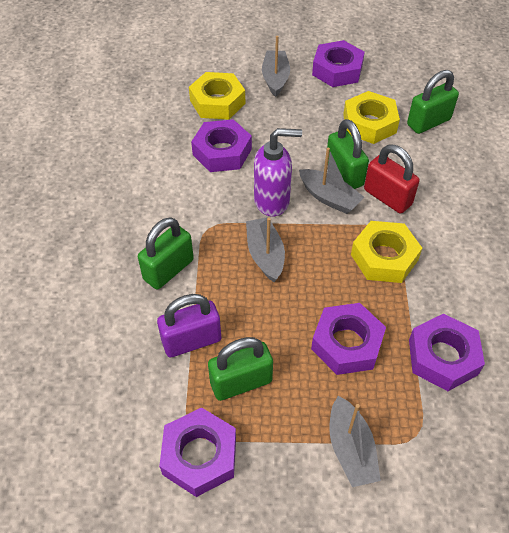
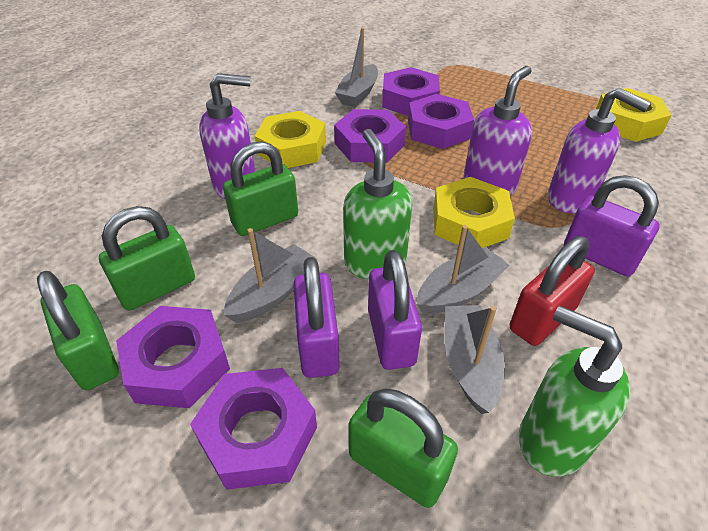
green soap dispenser: 0 -> 2
purple padlock: 1 -> 3
purple soap dispenser: 1 -> 3

